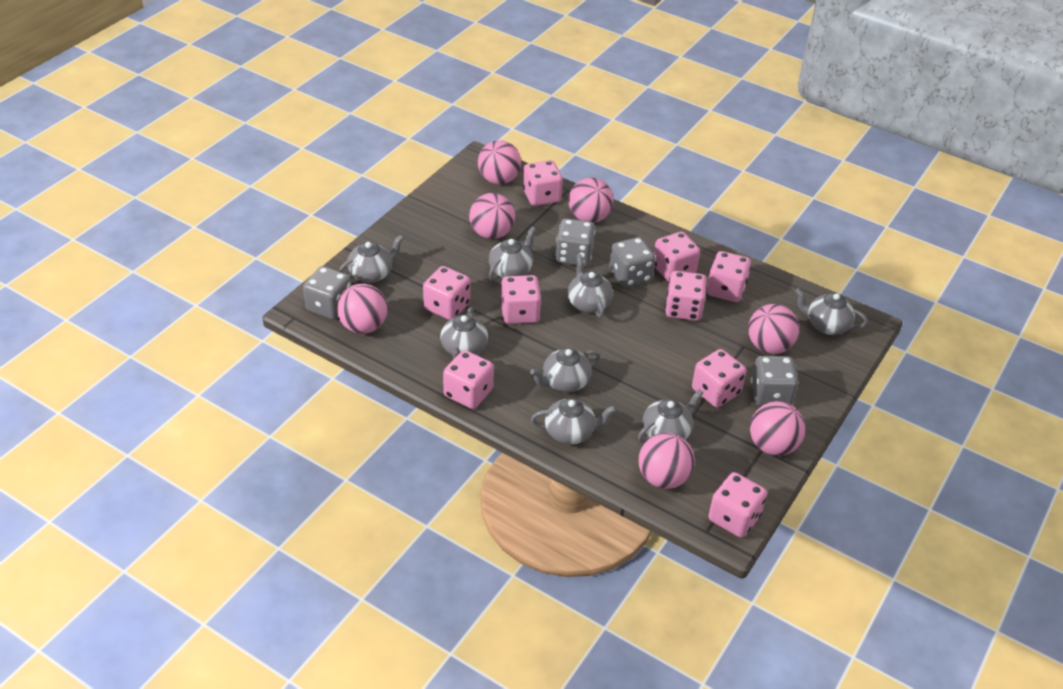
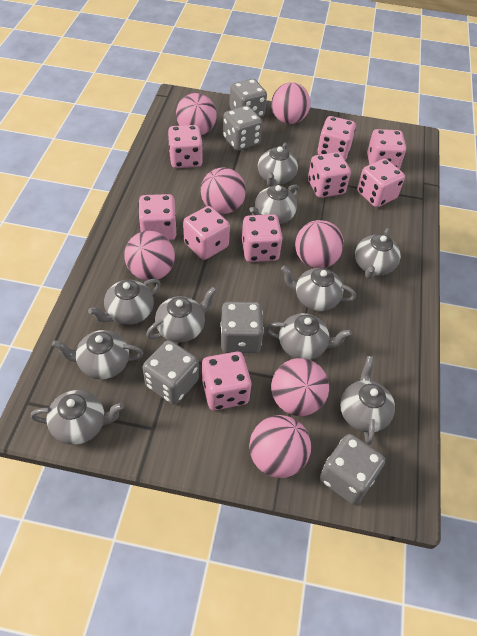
grey dice: 4 -> 5
grey teapot: 8 -> 10

